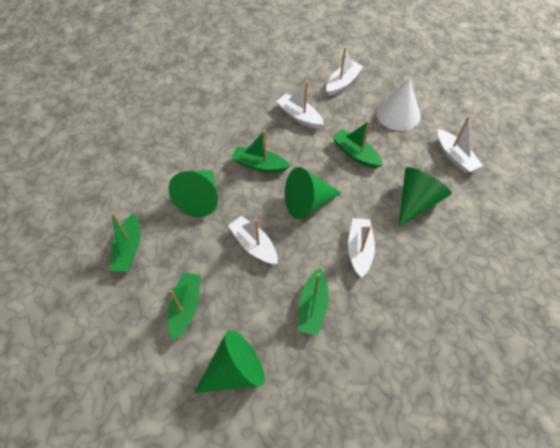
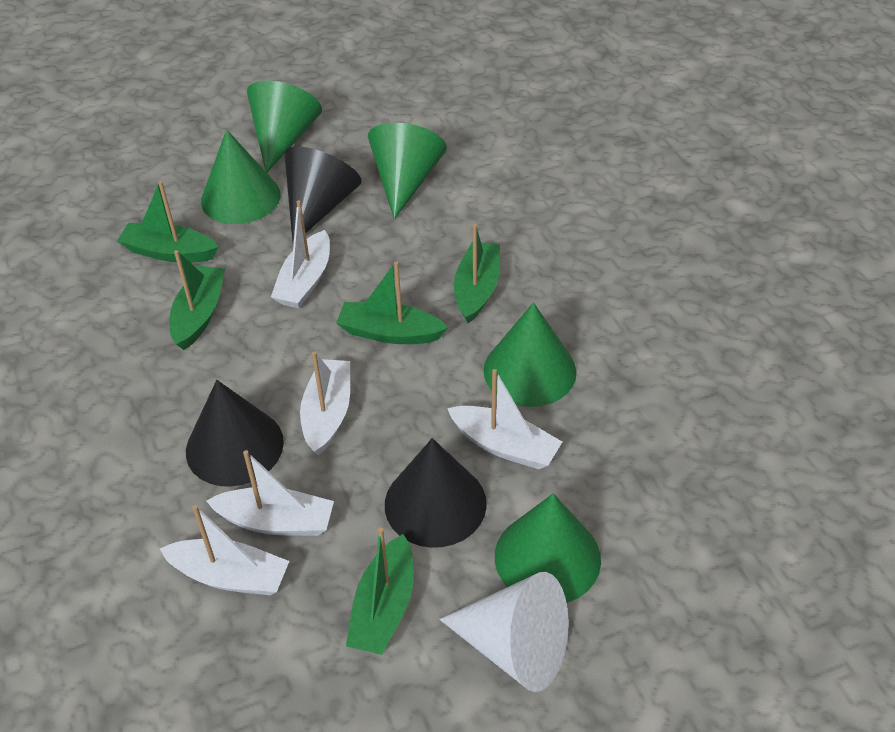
black cone: 0 -> 3
green cone: 4 -> 5

